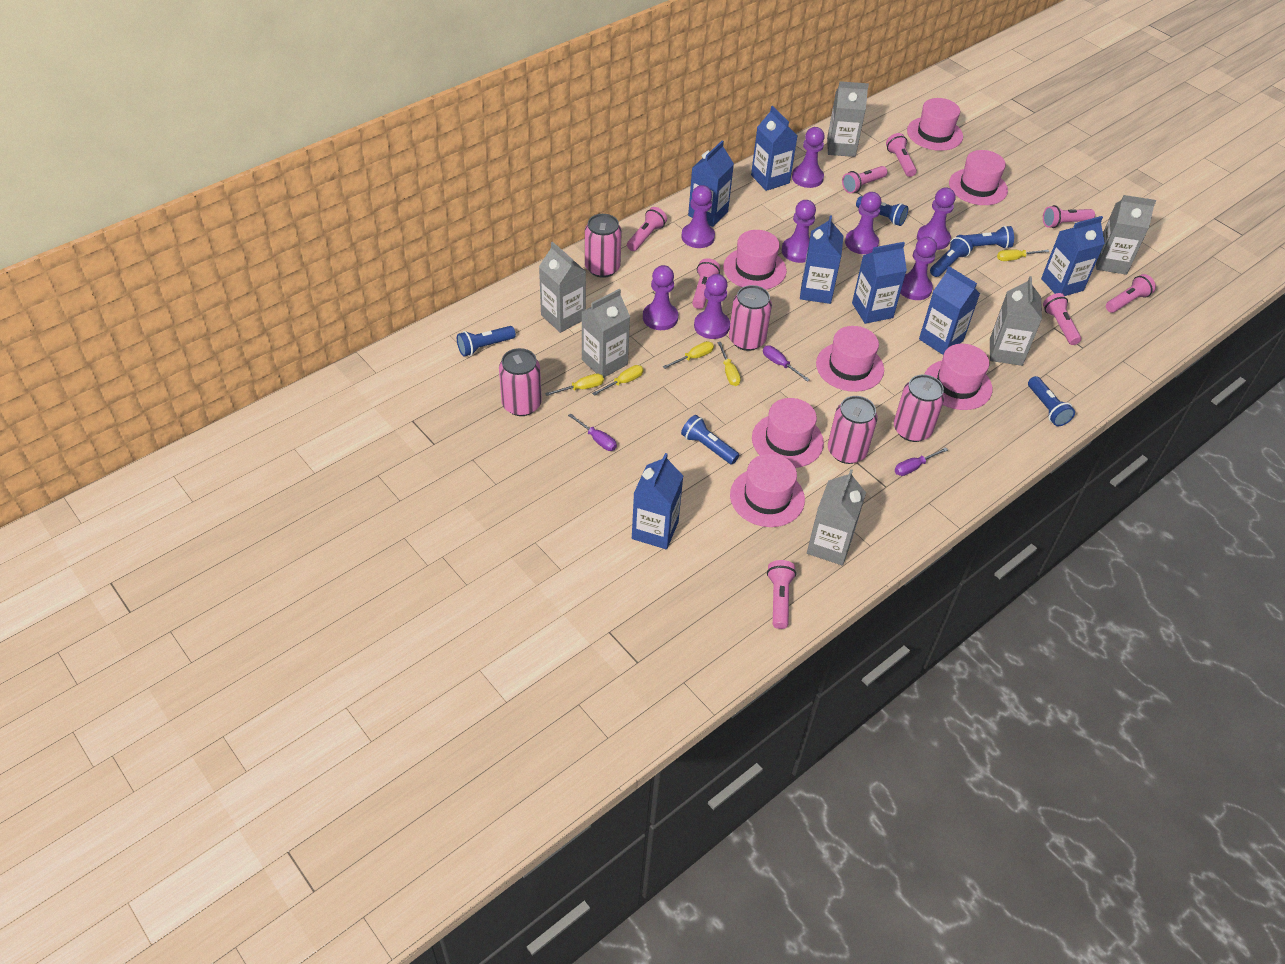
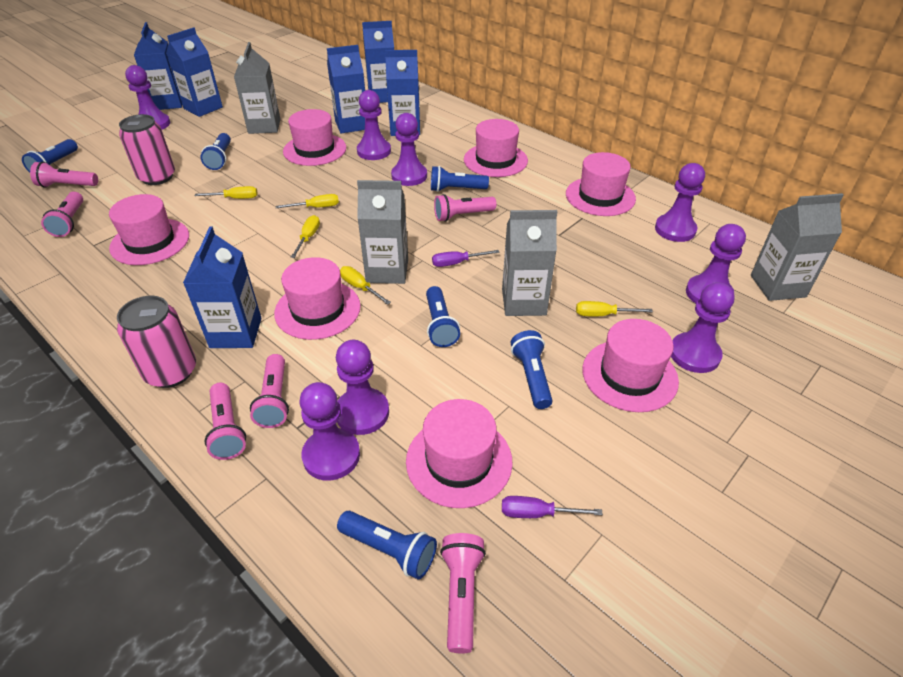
blue carton: 7 -> 6
grey carton: 6 -> 4
pink can: 5 -> 2
pink flashlight: 8 -> 6
purple screwdriver: 3 -> 2

